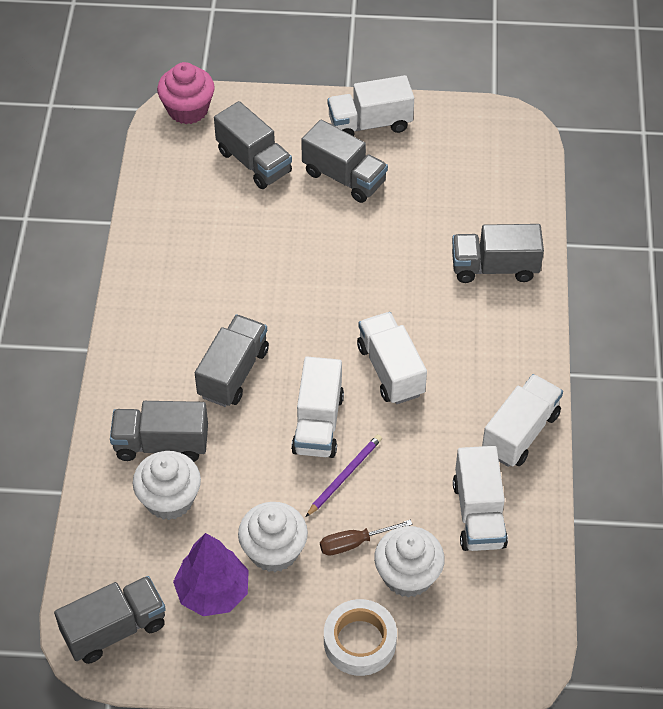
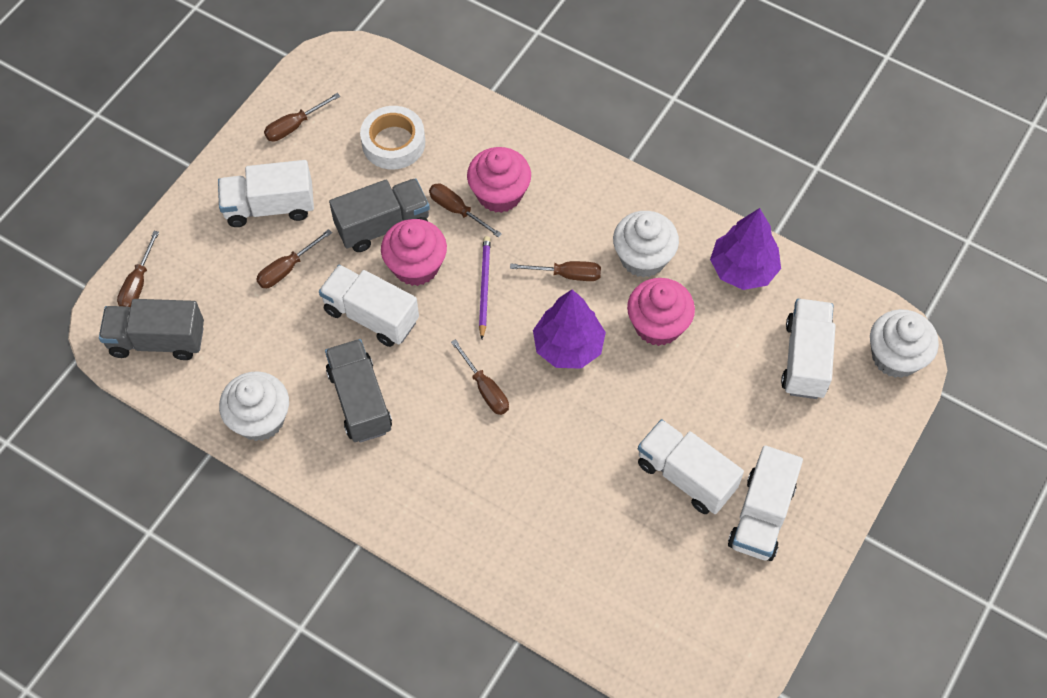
brown screwdriver: 1 -> 6
grey truck: 6 -> 3
pink cupcake: 1 -> 3
purple tree: 1 -> 2

